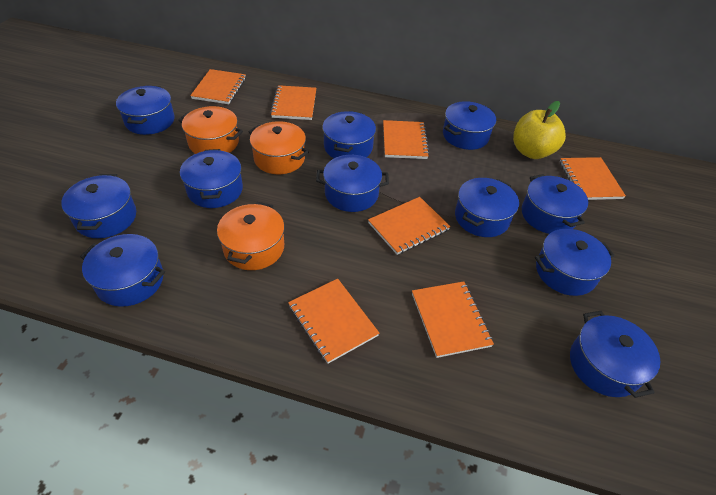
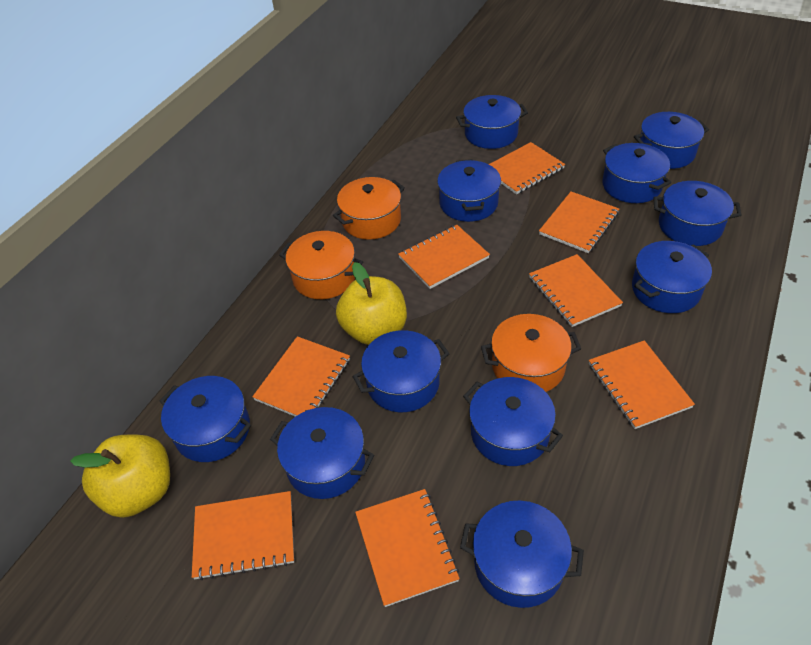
orange notebook: 7 -> 8
yellow apple: 1 -> 2

